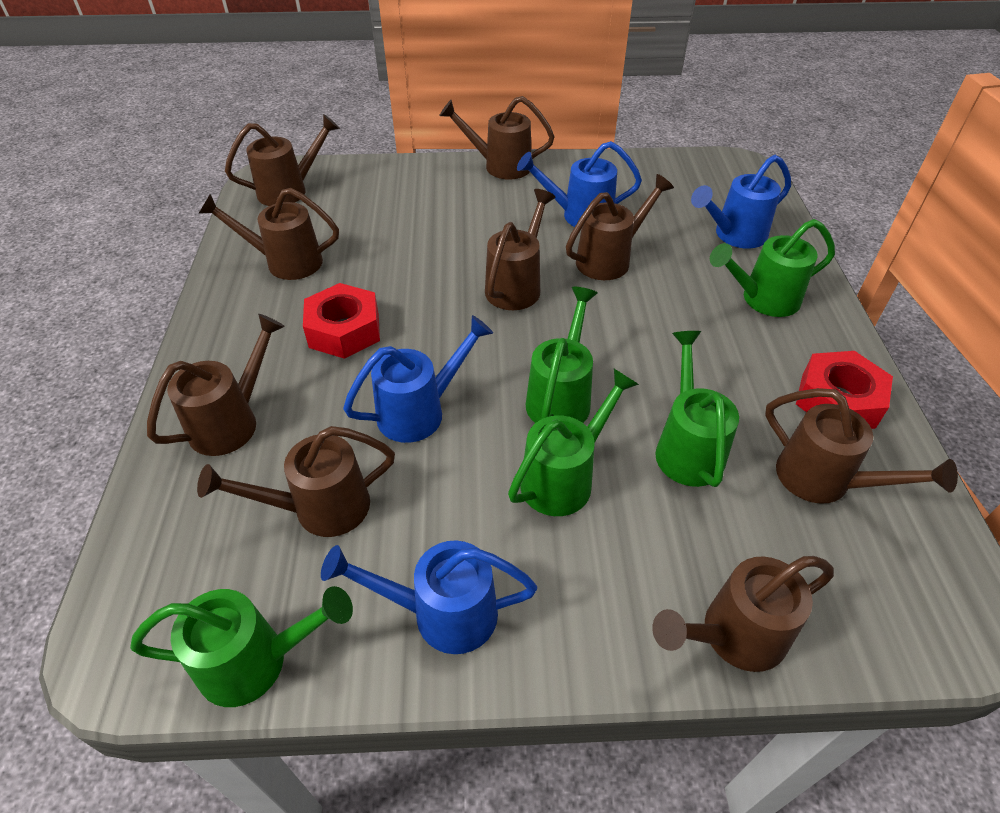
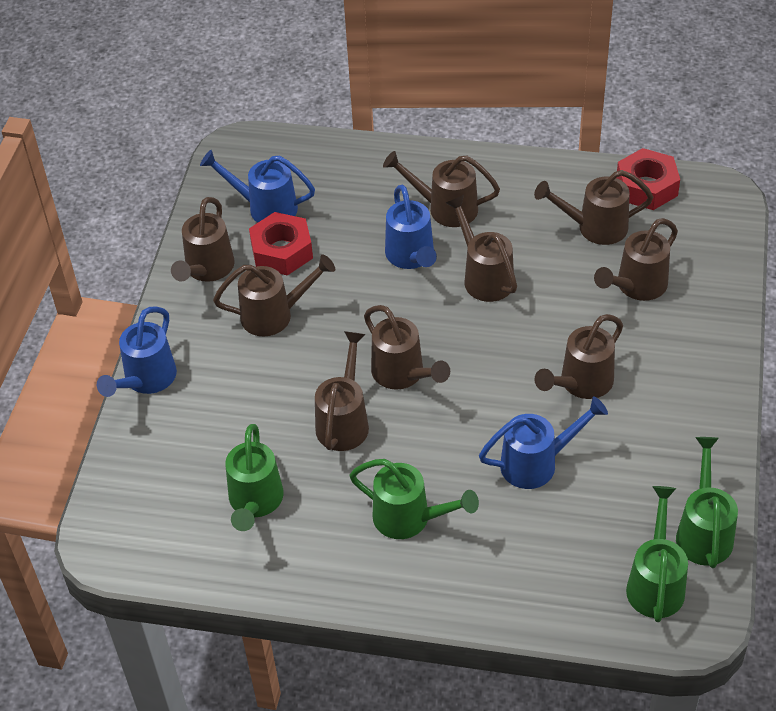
green watering can: 5 -> 4

